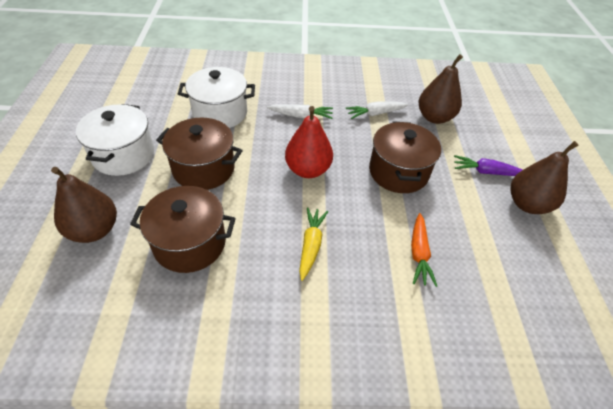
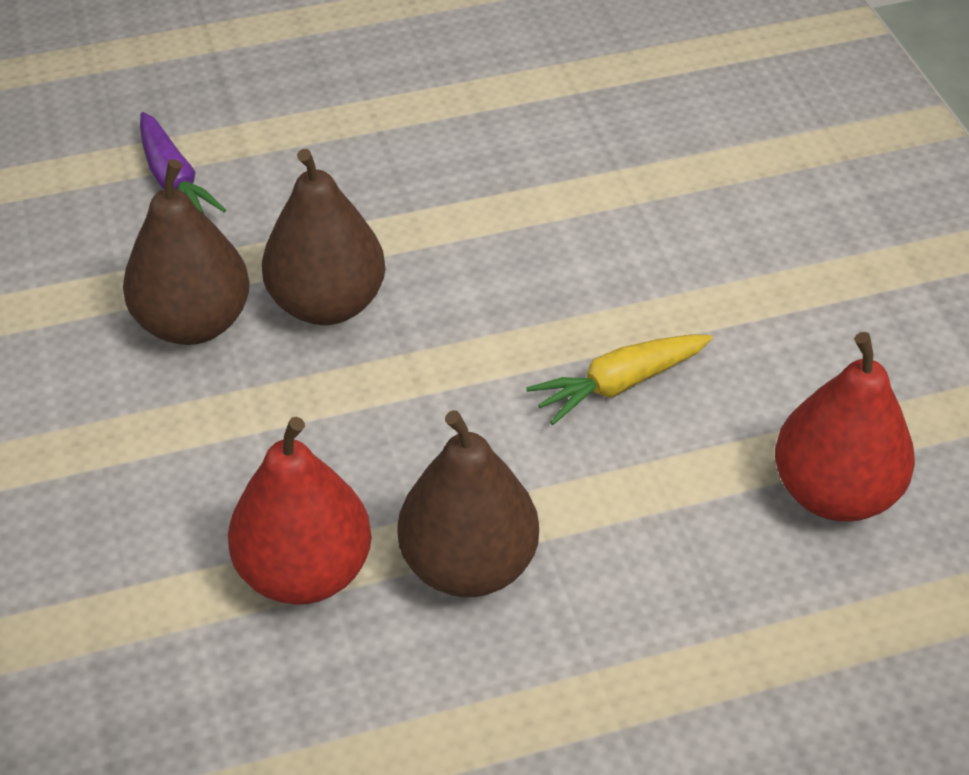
brown pot: 3 -> 0
orange carrot: 1 -> 0
red pear: 1 -> 2
white carrot: 2 -> 0
white pot: 2 -> 0

